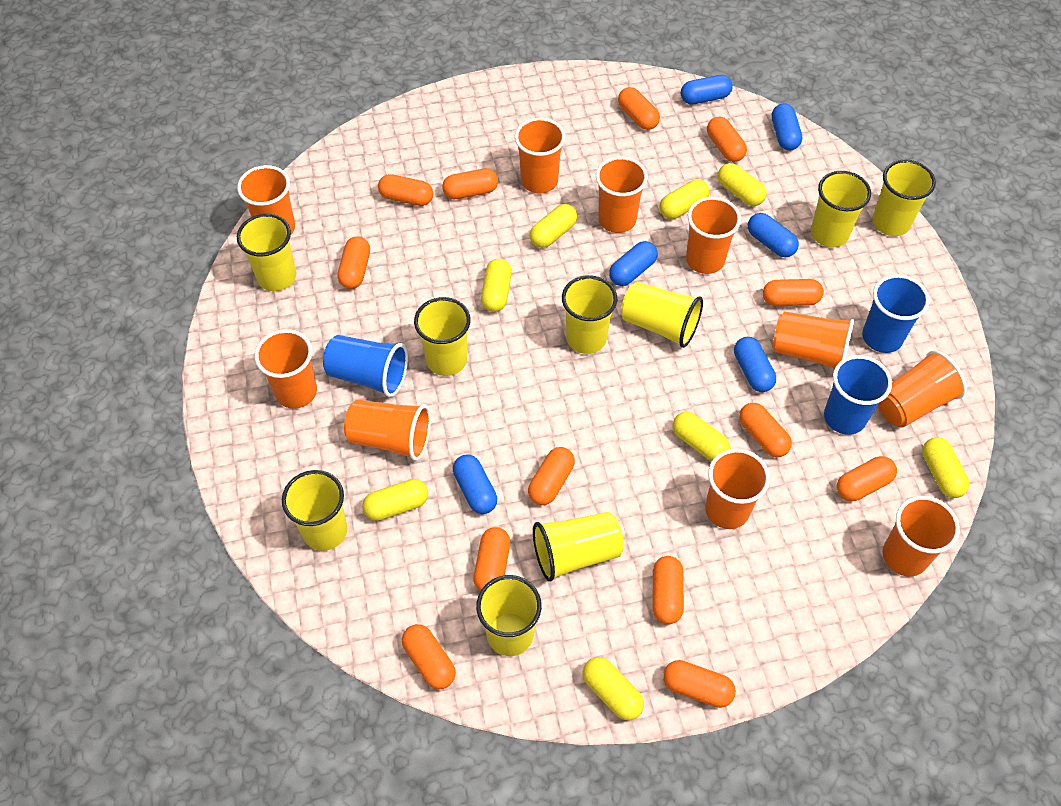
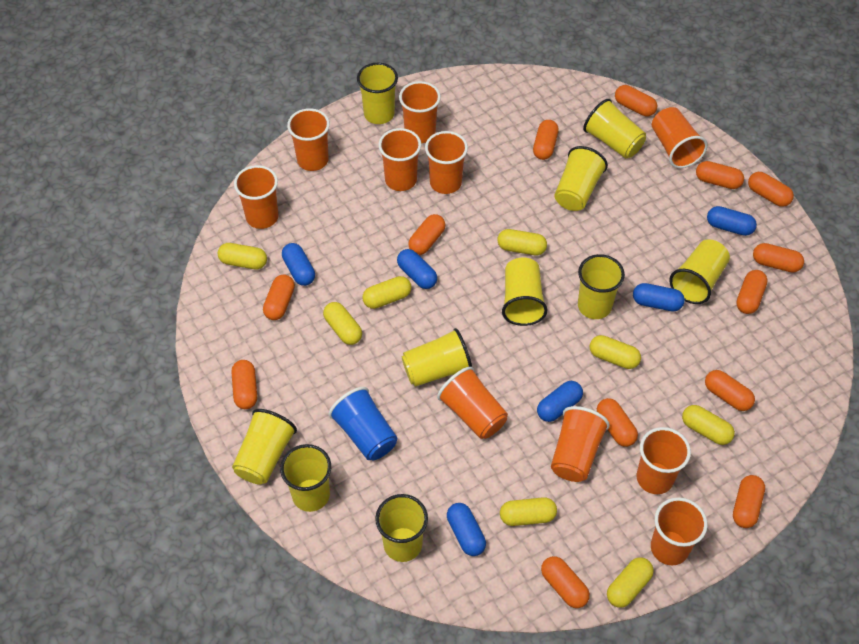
blue cup: 3 -> 1
yellow cup: 9 -> 10

